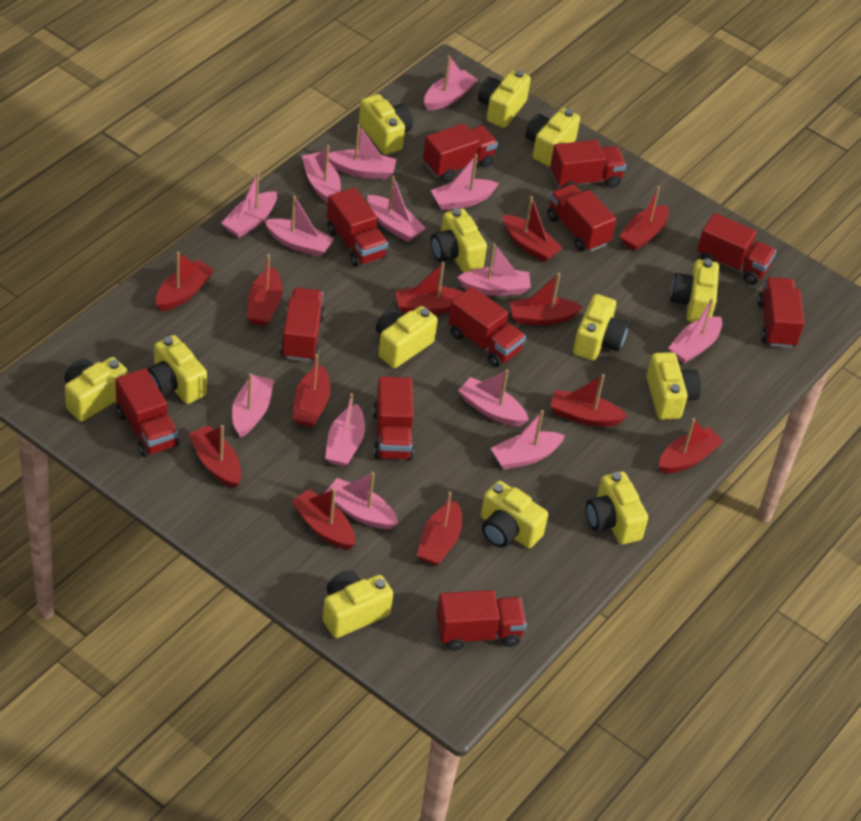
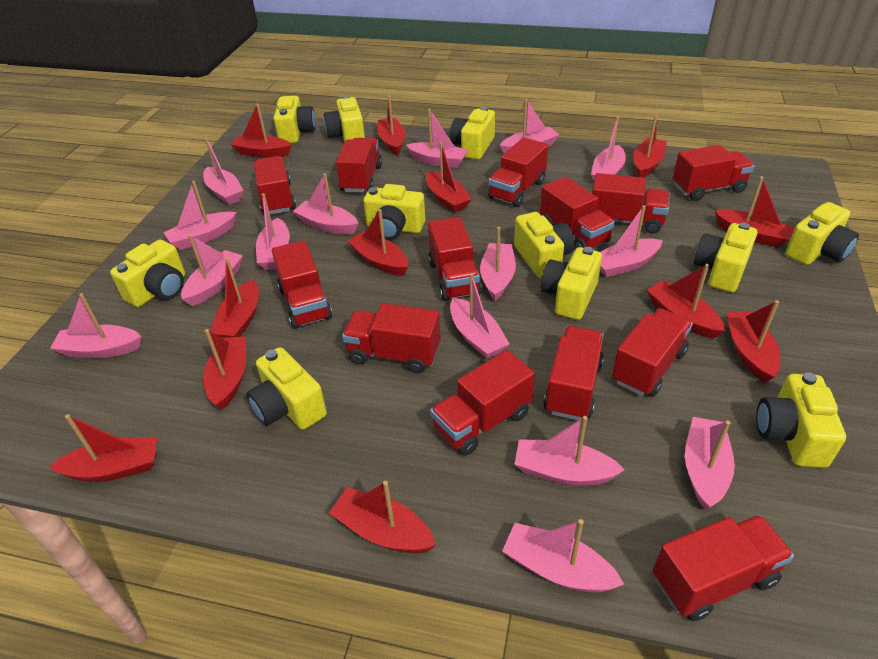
pink boat: 14 -> 15
red truck: 11 -> 13
yellow camera: 13 -> 11

